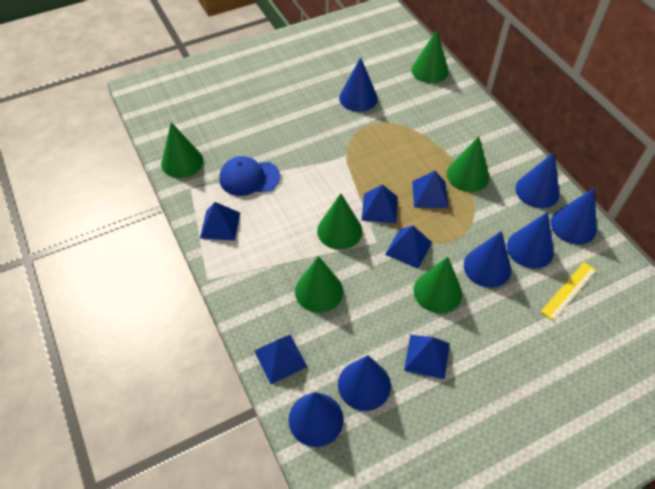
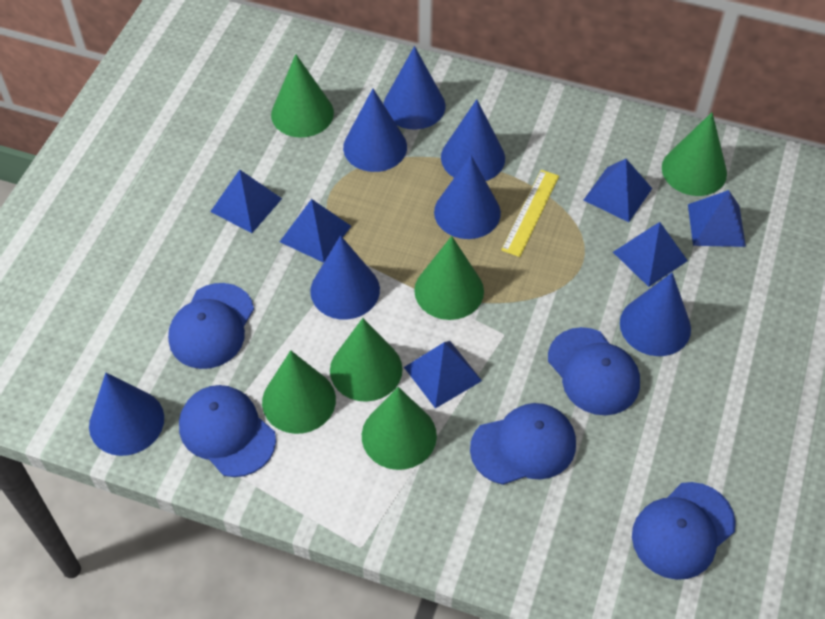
blue cap: 1 -> 5

